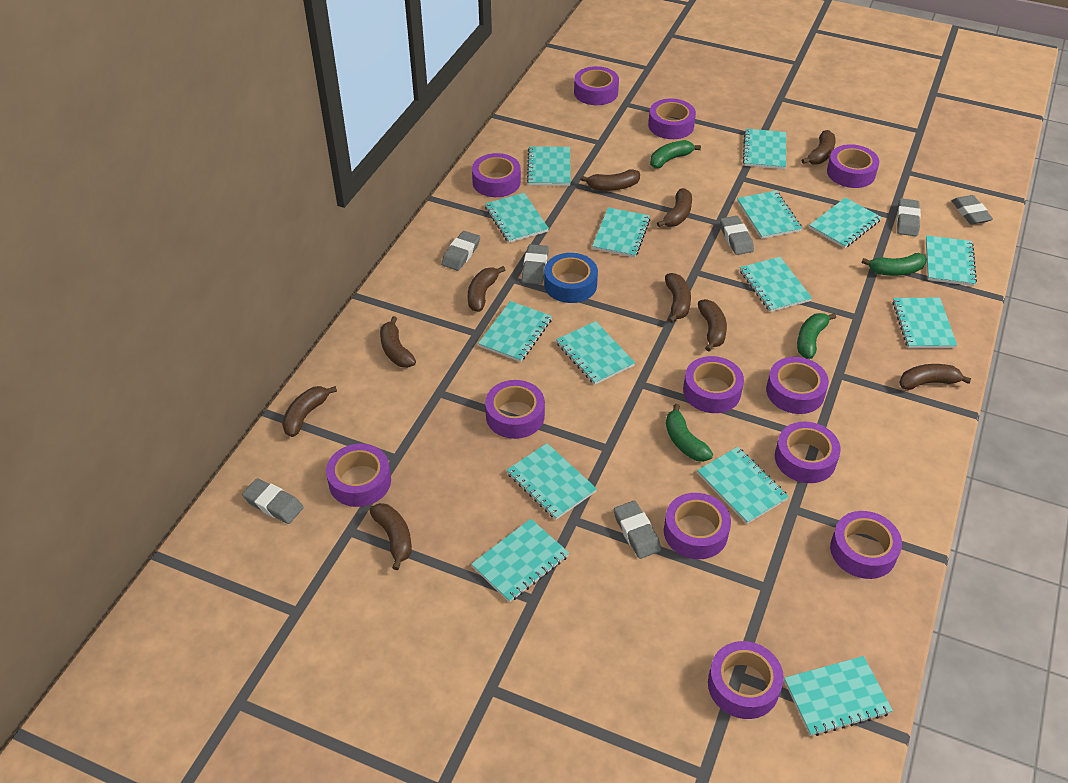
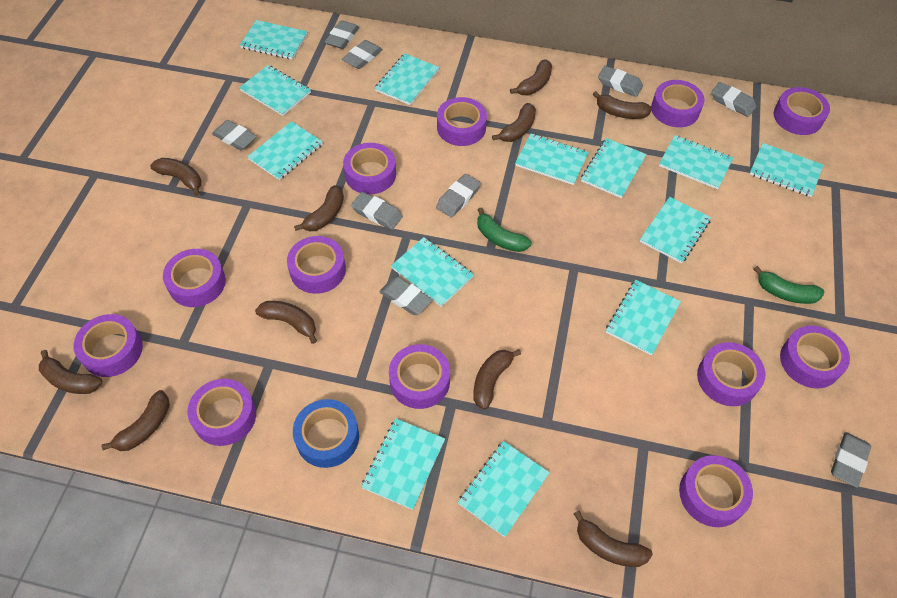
green banana: 4 -> 2
grey eraser: 7 -> 9
turquoise notebook: 15 -> 13

